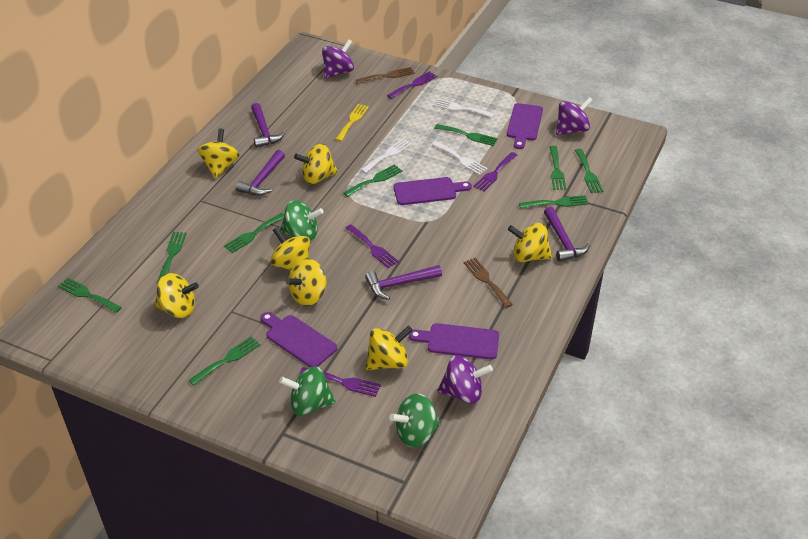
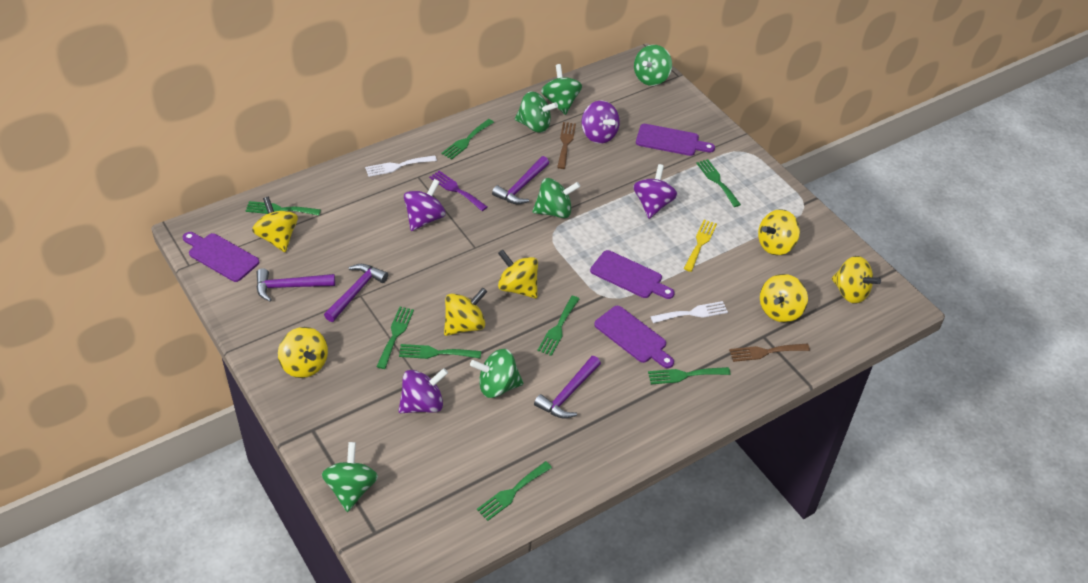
green fork: 9 -> 8
green spinning top: 3 -> 6
purple fork: 4 -> 1
purple spinning top: 3 -> 4
white fork: 3 -> 2

